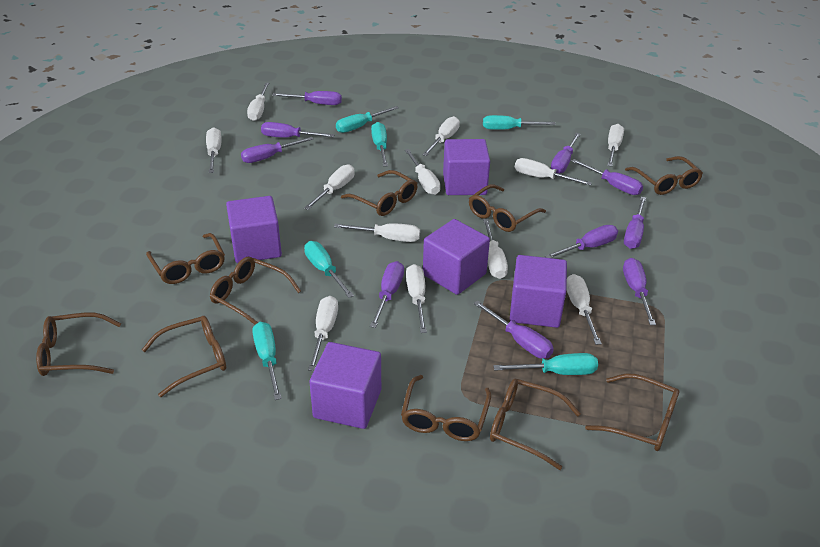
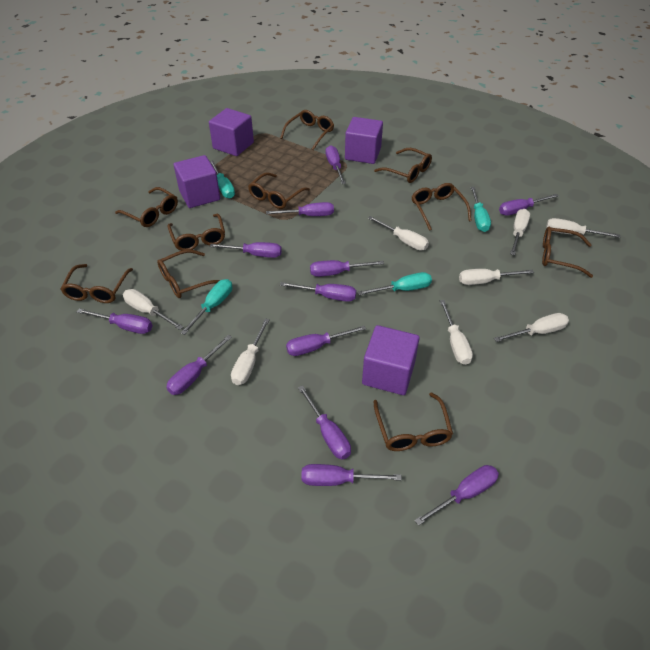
purple cube: 5 -> 4
purple screwdriver: 10 -> 12
turquoise screwdriver: 6 -> 4
white screwdriver: 12 -> 8

